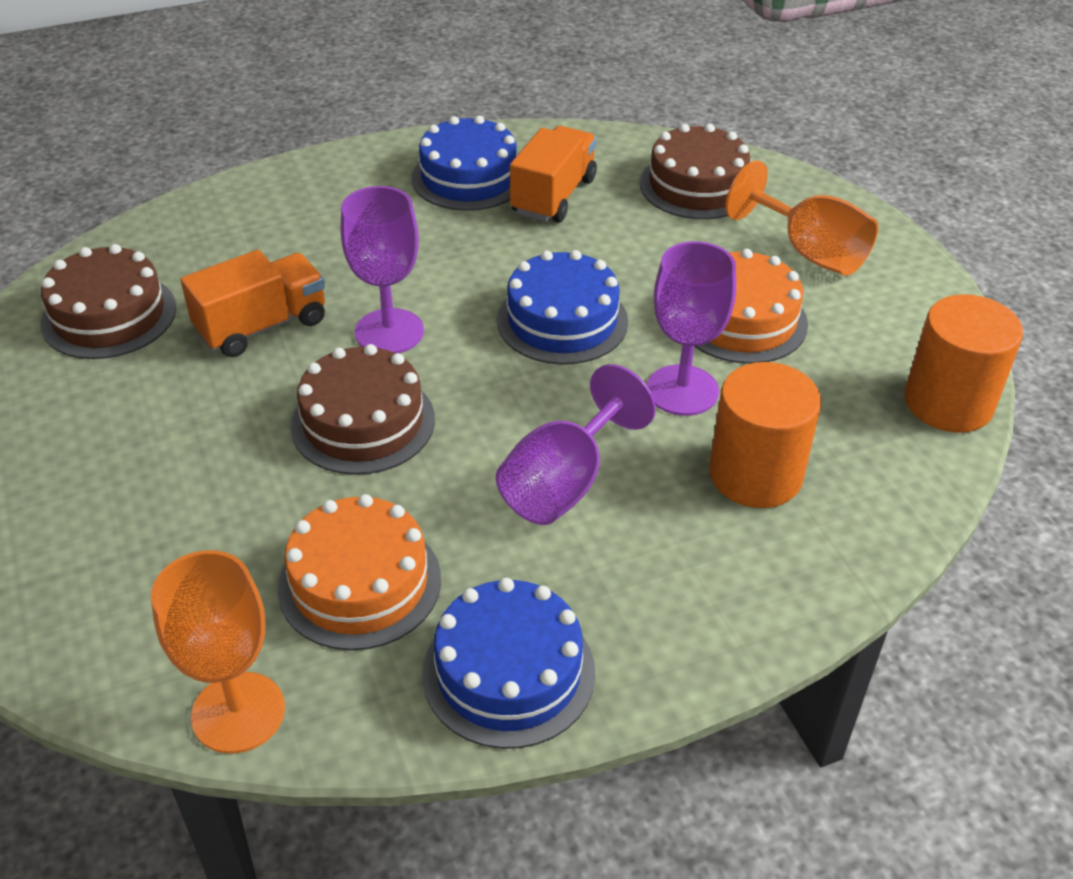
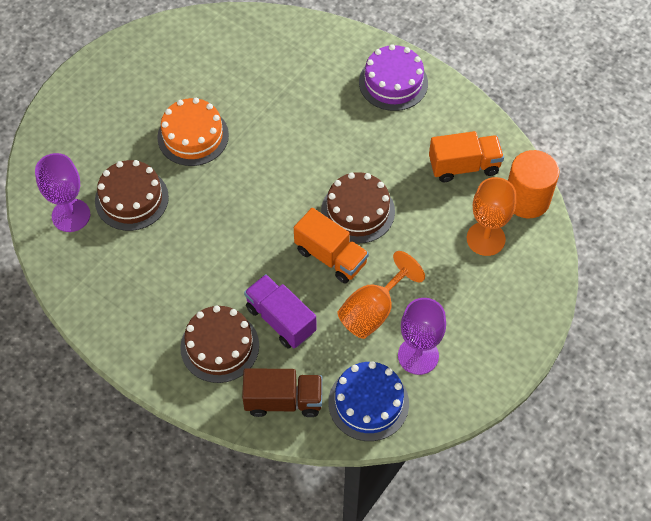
blue cake: 3 -> 1
brown truck: 0 -> 1
orange cake: 2 -> 1
orange cylinder: 2 -> 1
purple cake: 0 -> 1
purple goblet: 3 -> 2
purple truck: 0 -> 1

